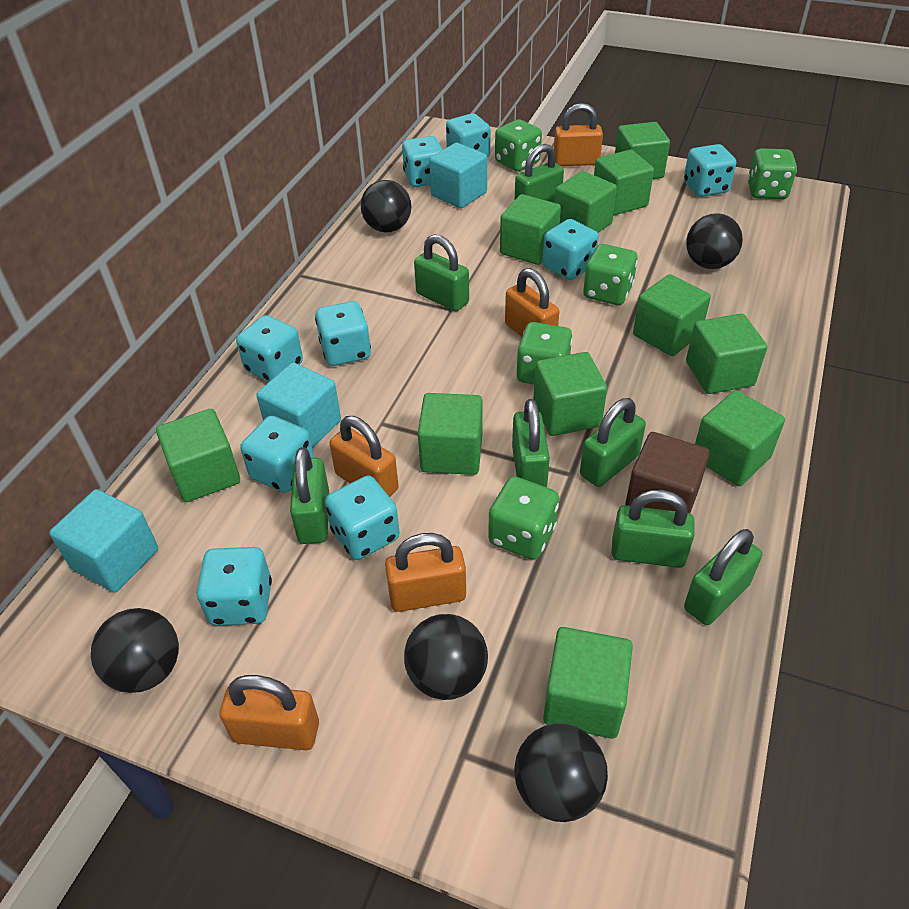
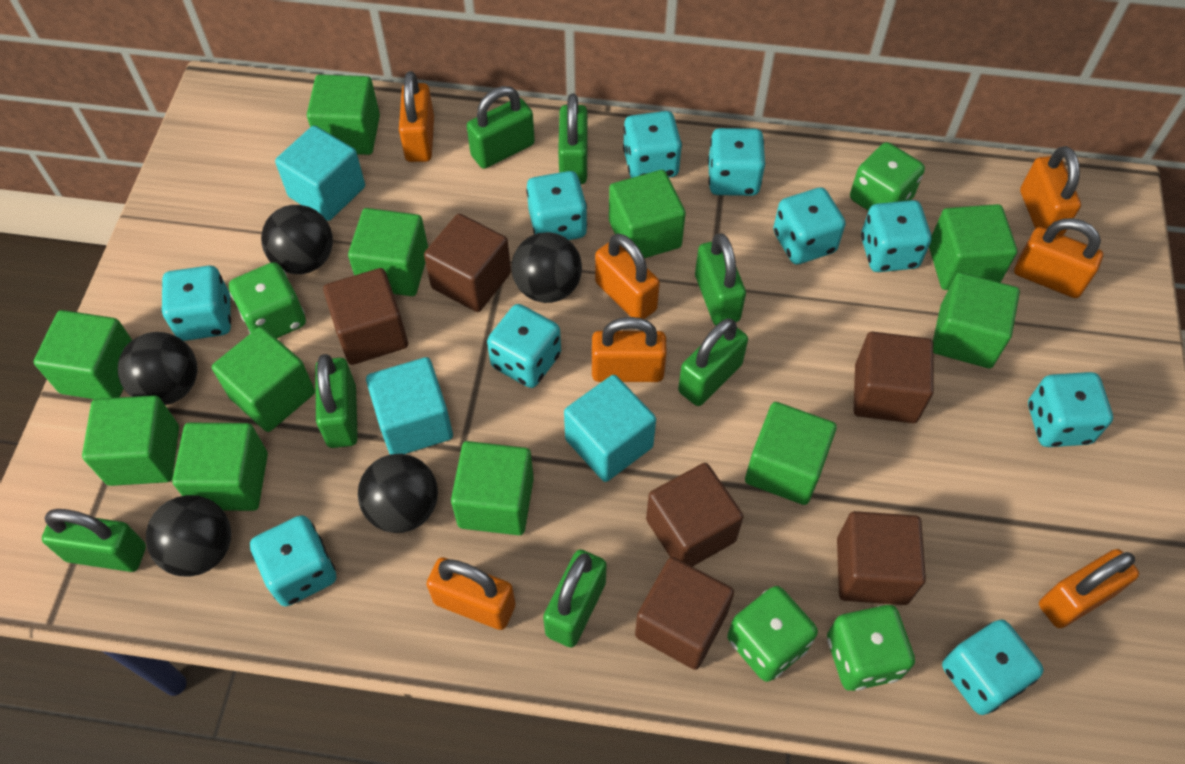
brown cube: 1 -> 6
green dice: 5 -> 4
orange padlock: 5 -> 7
turquoise dice: 9 -> 10

